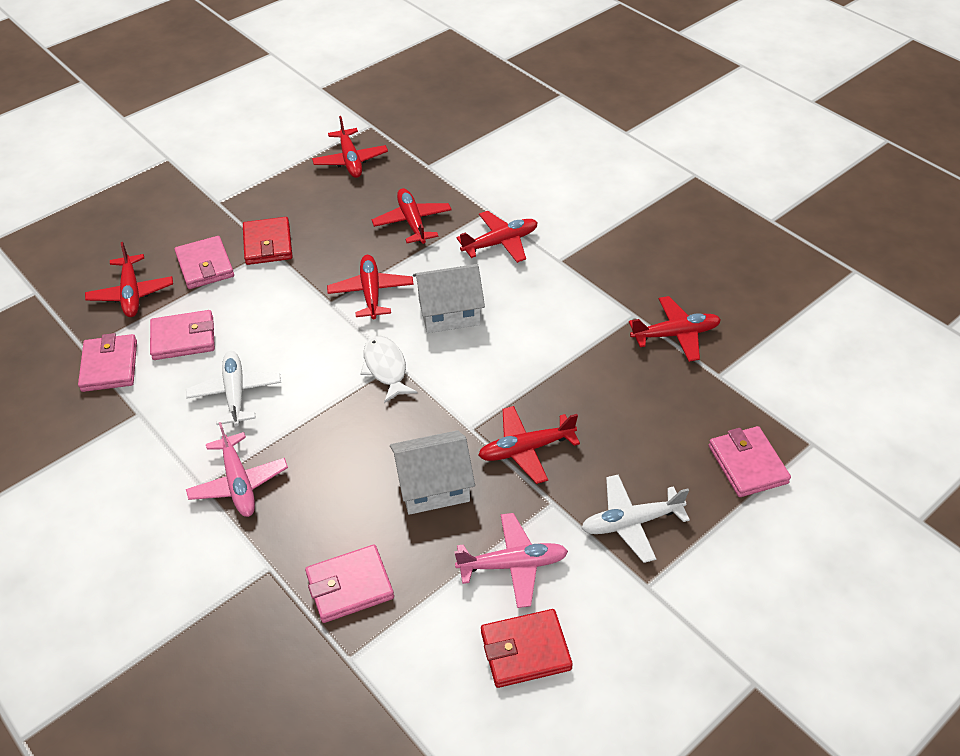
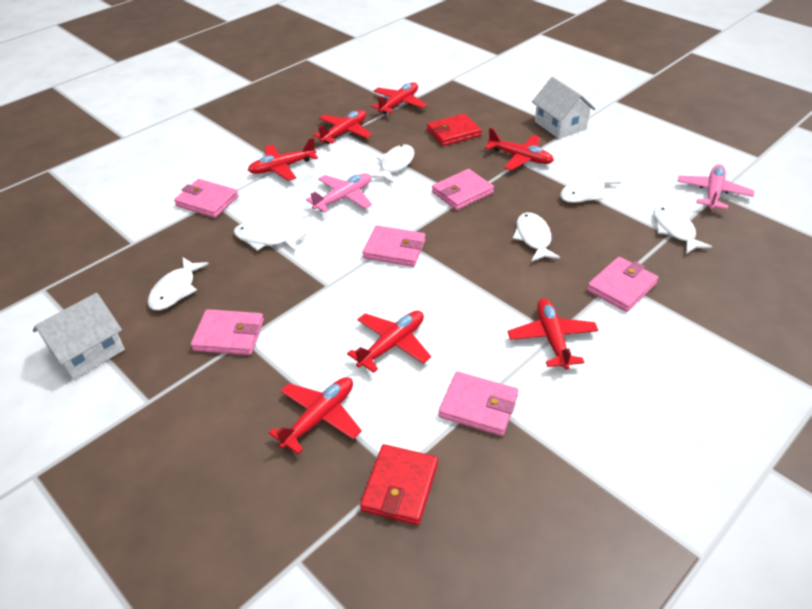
pink wallet: 5 -> 6
white fish: 1 -> 6
white plane: 2 -> 0

